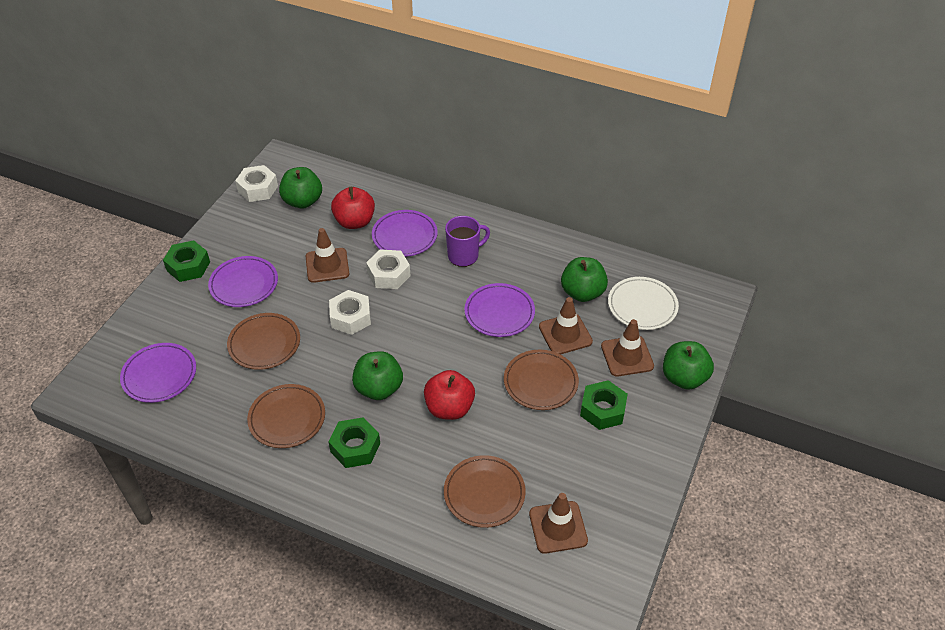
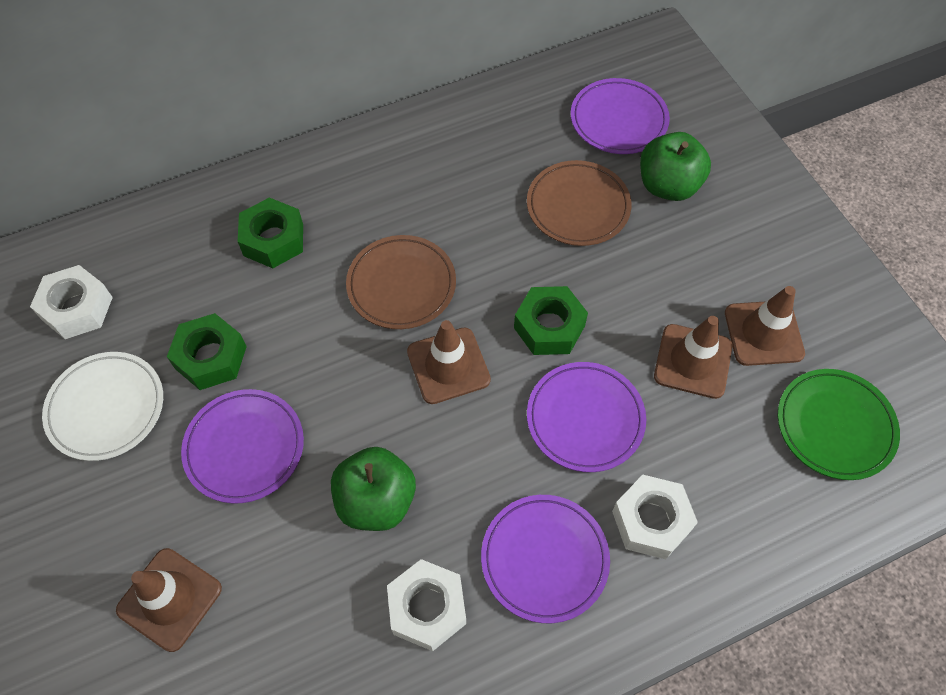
brown plate: 4 -> 2
green apple: 4 -> 2
green plate: 0 -> 1
purple mug: 1 -> 0
red apple: 2 -> 0

